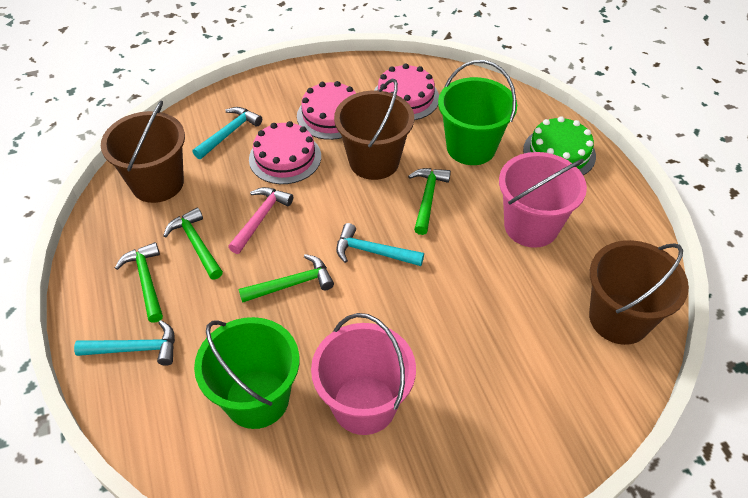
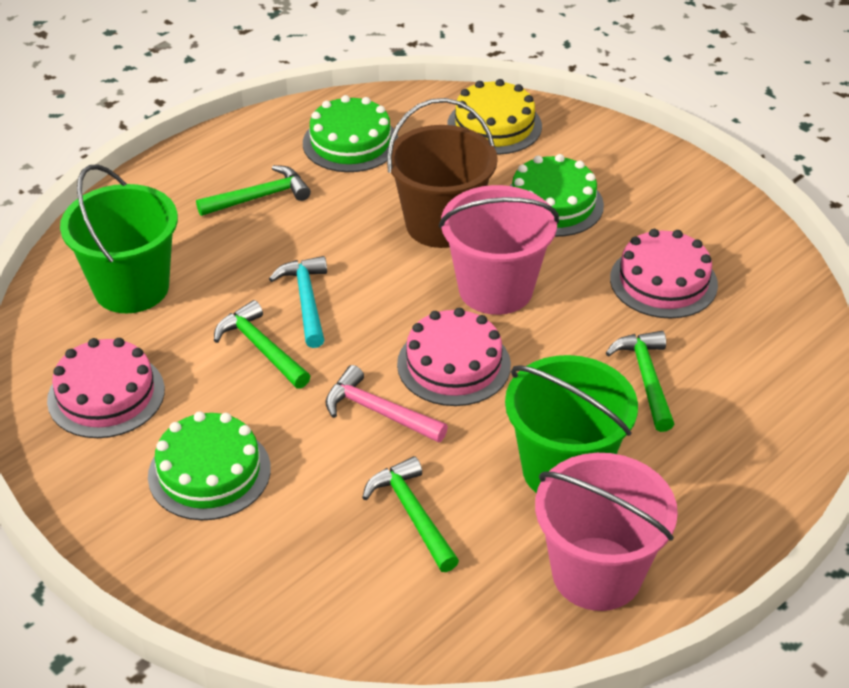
brown bucket: 3 -> 1
green cake: 1 -> 3
turquoise hammer: 3 -> 1
yellow cake: 0 -> 1

